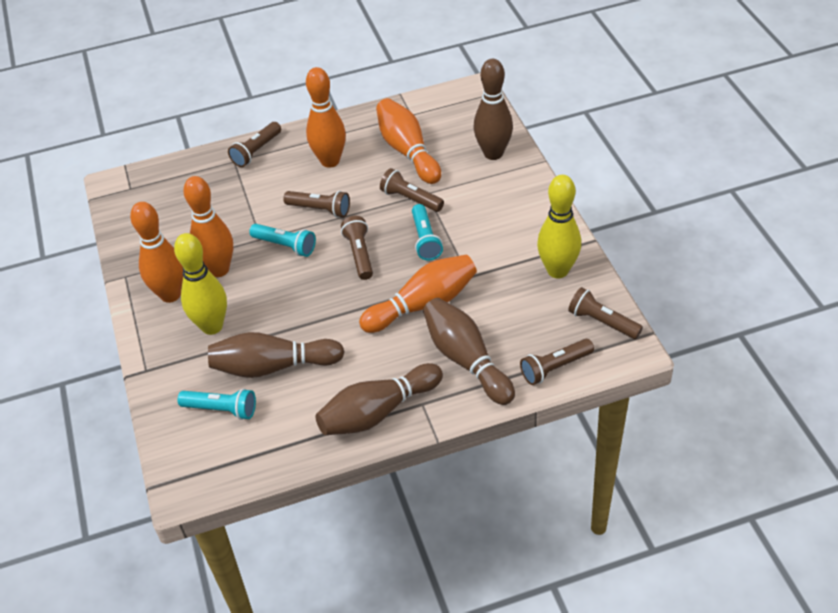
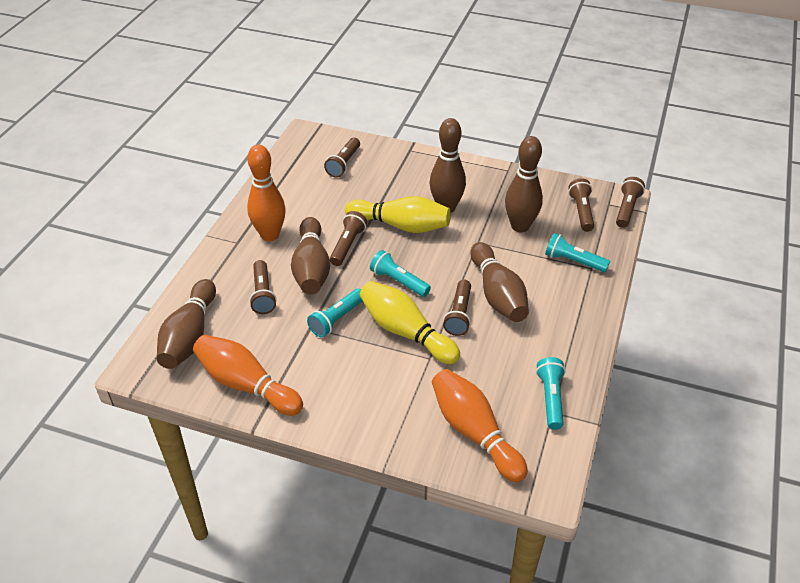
brown bowling pin: 4 -> 5
orange bowling pin: 5 -> 3
turquoise flashlight: 3 -> 4

